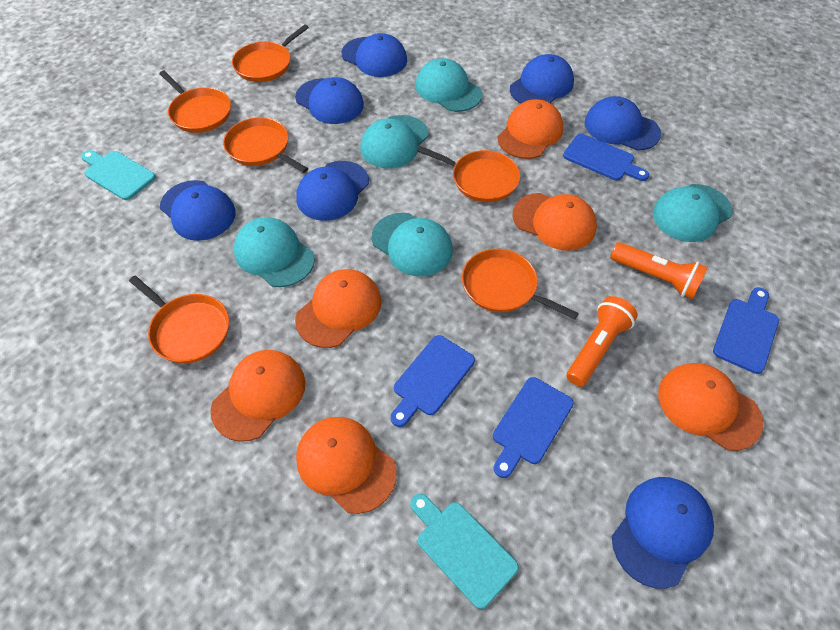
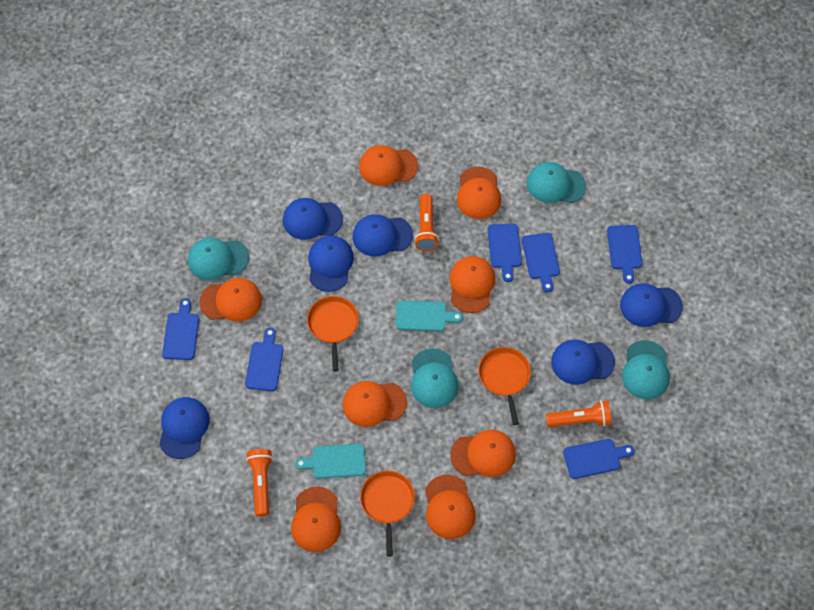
blue cap: 7 -> 6
blue cutting board: 4 -> 6
orange cap: 6 -> 8
orange flashlight: 2 -> 3
orange pan: 6 -> 3
turquoise cap: 5 -> 4

